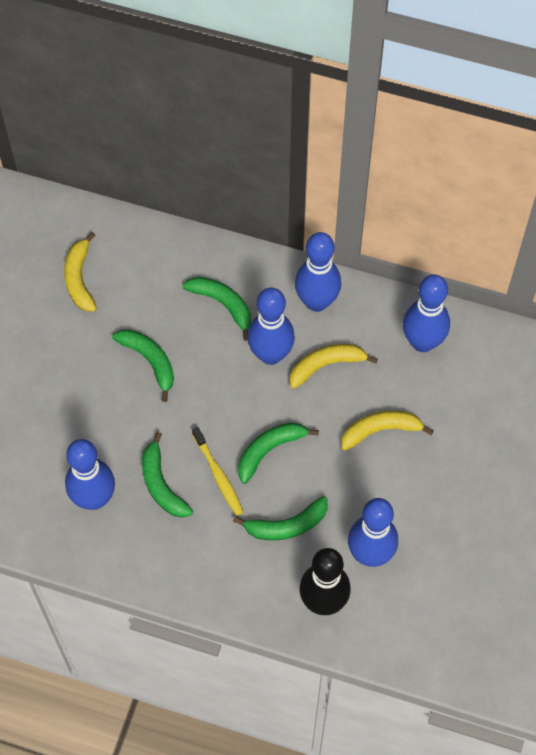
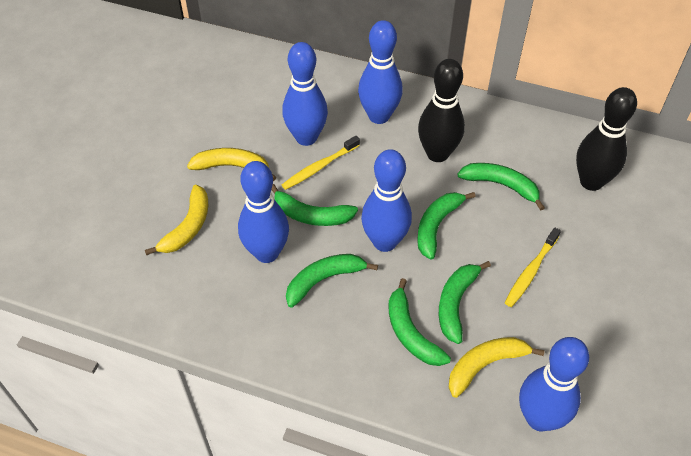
black bowling pin: 1 -> 2
green banana: 5 -> 6
yellow toothbrush: 1 -> 2

